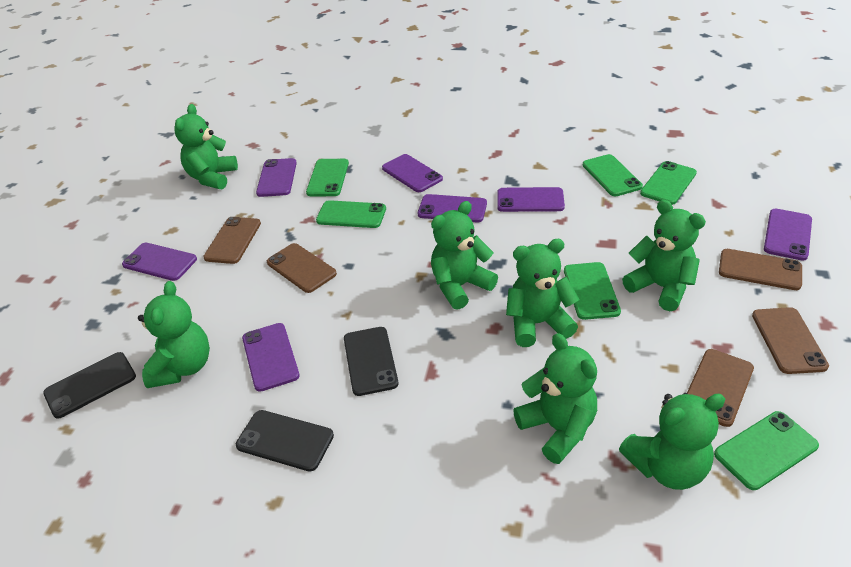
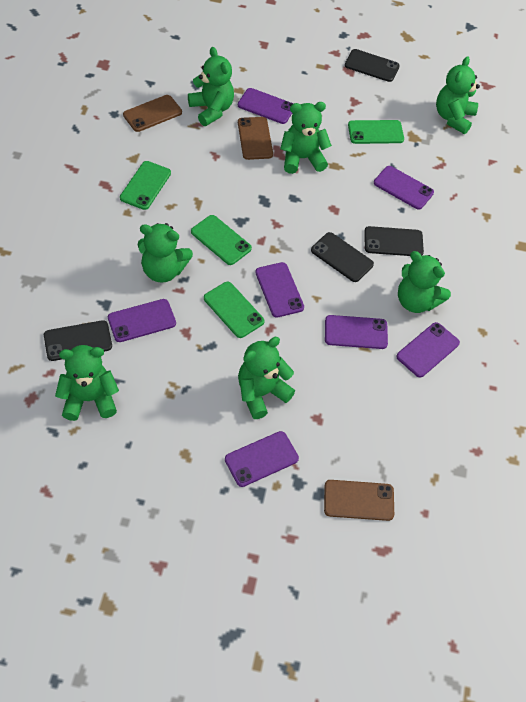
black phone: 3 -> 4
brown phone: 5 -> 3
green phone: 6 -> 4

